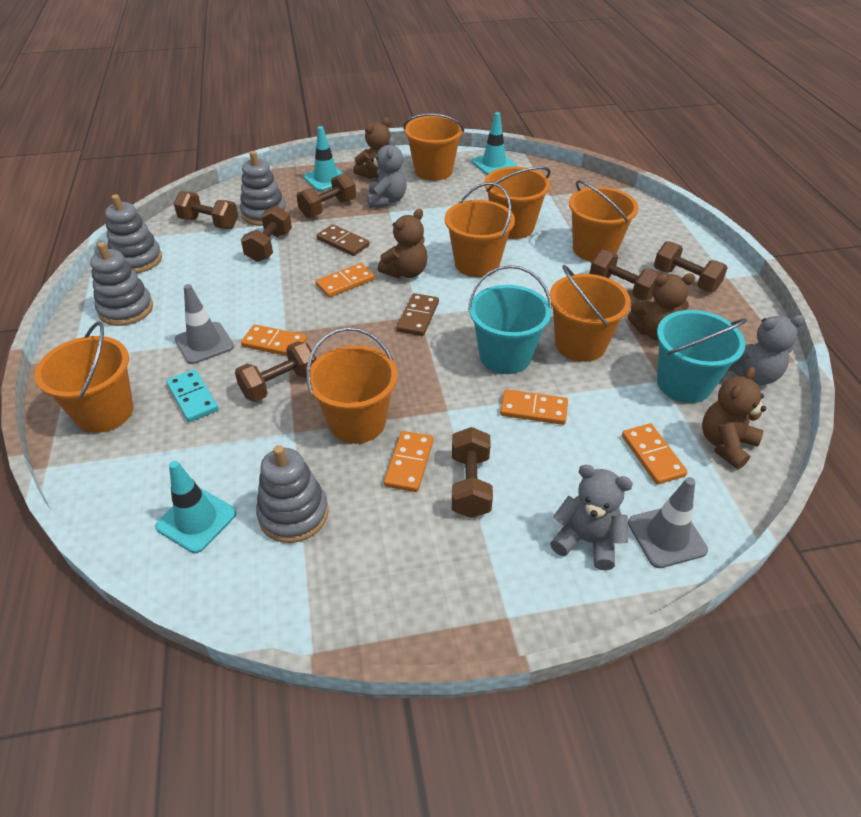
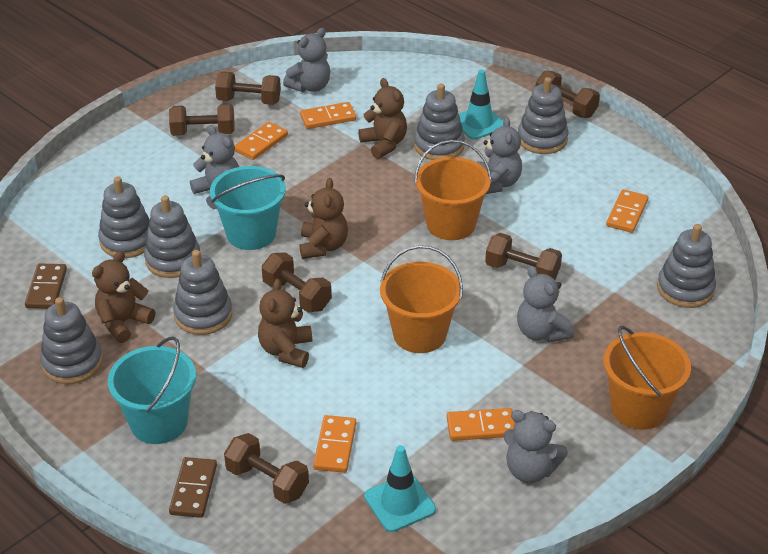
brown dumbbell: 7 -> 6
grey stacking toy: 4 -> 7
grey teddy bear: 3 -> 5
grey traffic cone: 2 -> 0
orange bucket: 7 -> 3
turquoise domino: 1 -> 0
turquoise traffic cone: 3 -> 2

